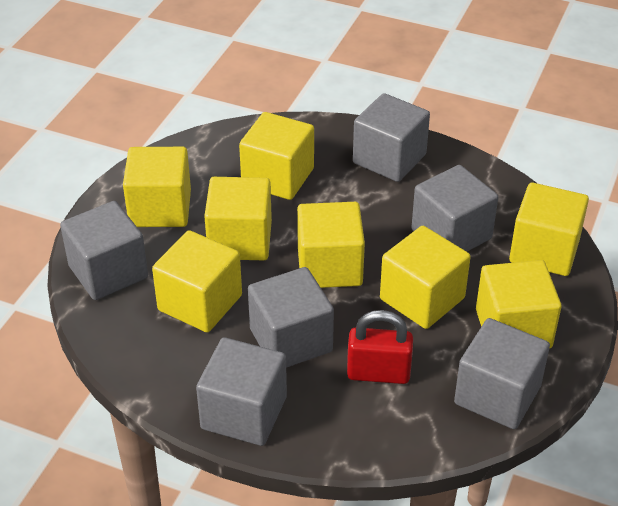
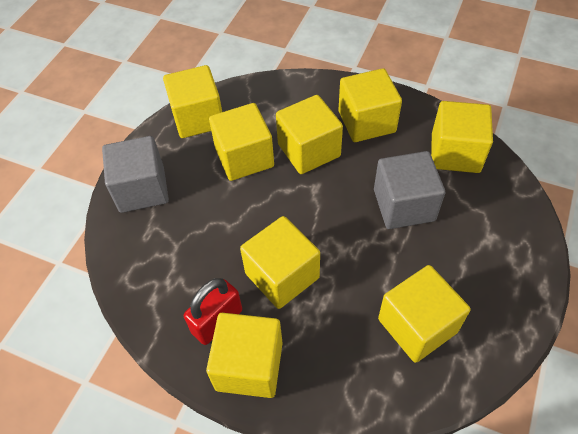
grey cube: 6 -> 2

